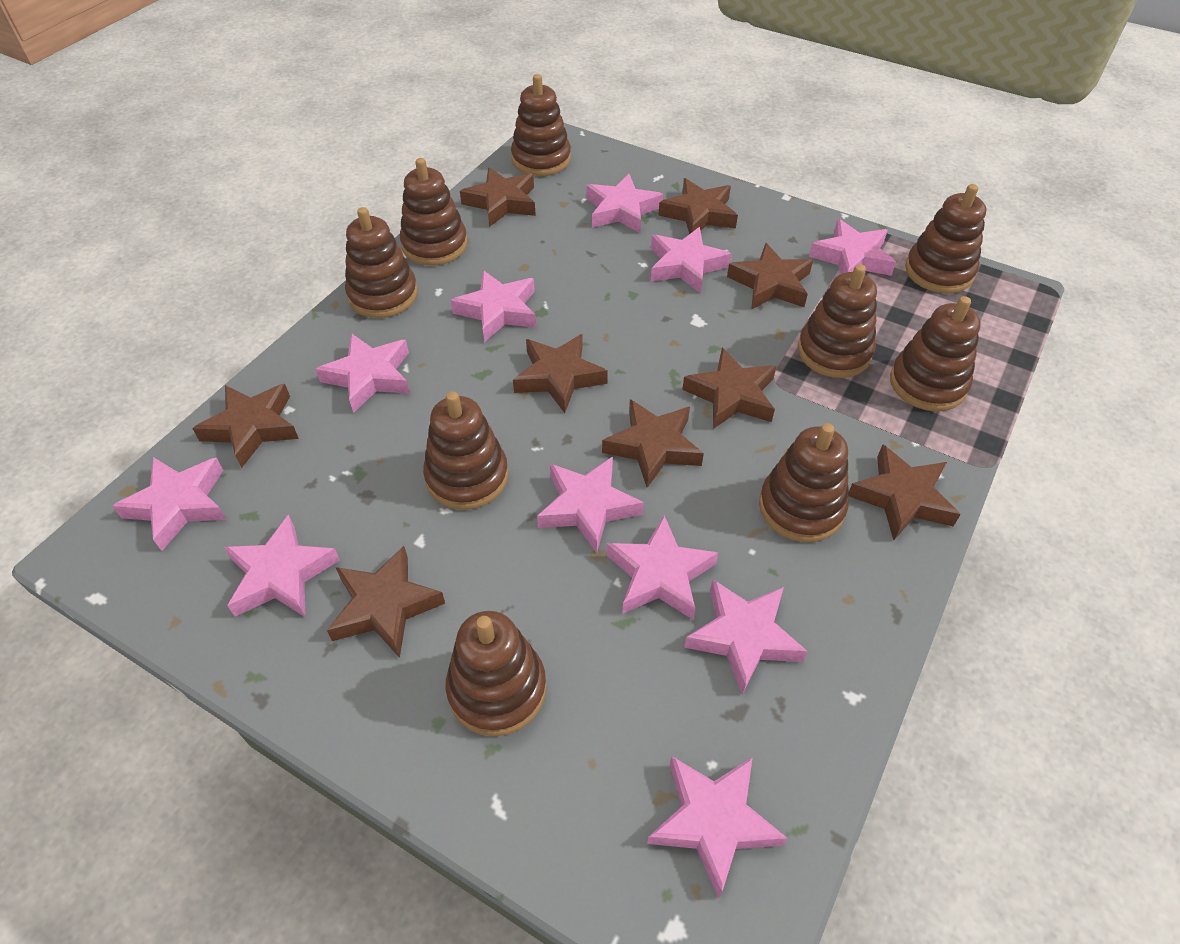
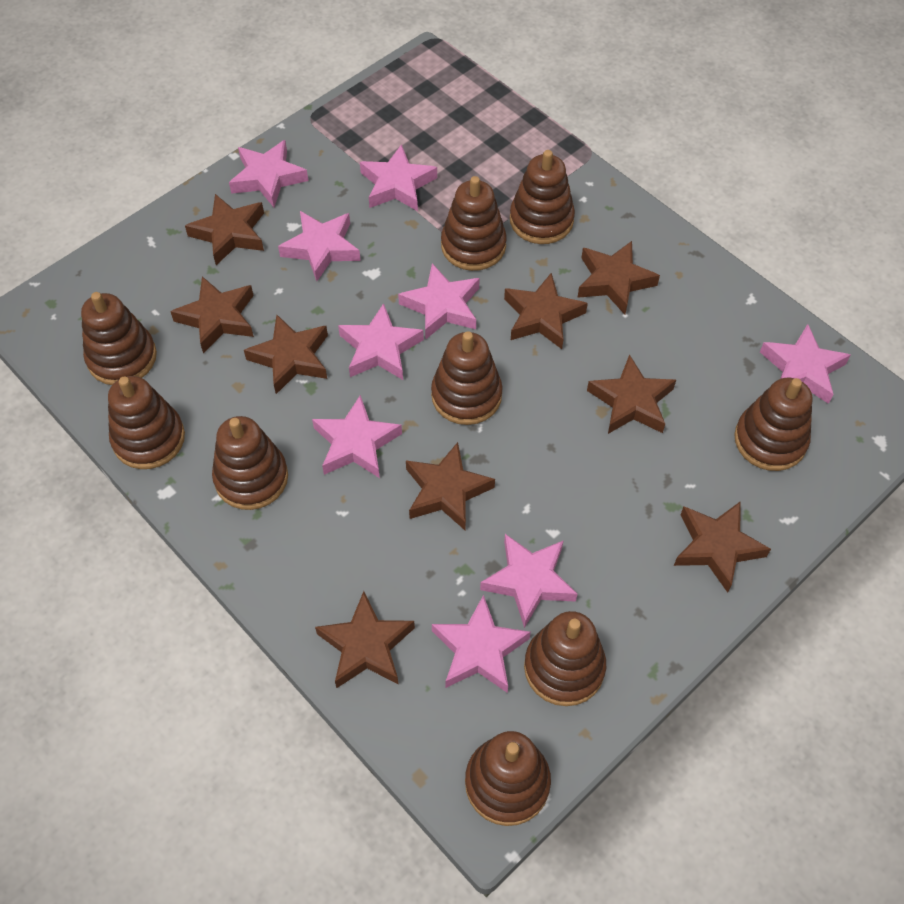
pink star: 11 -> 9

